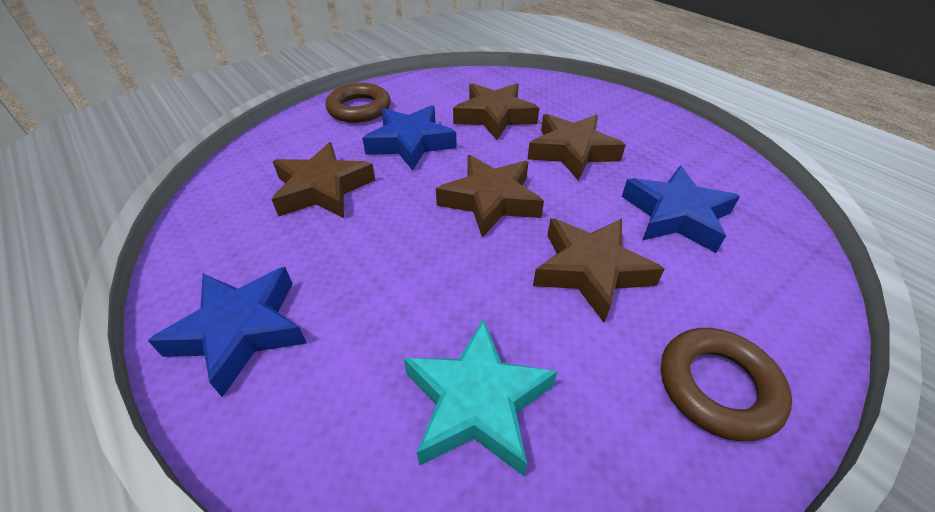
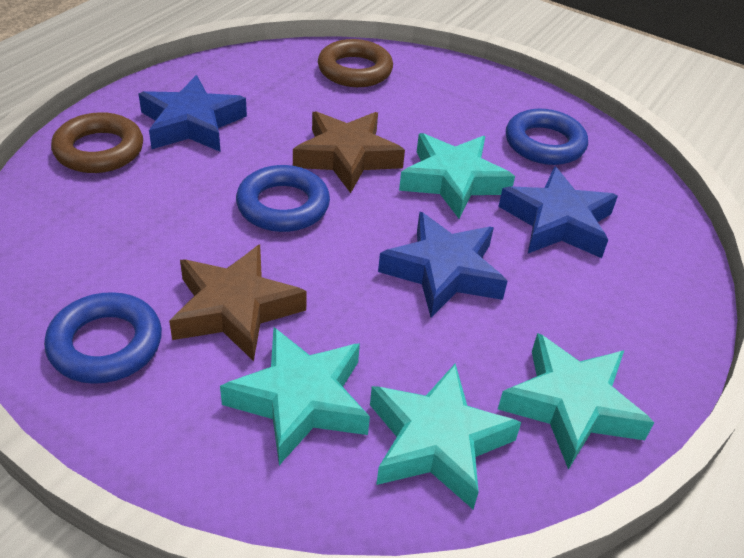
blue ring: 0 -> 3
brown star: 5 -> 2
turquoise star: 1 -> 4

